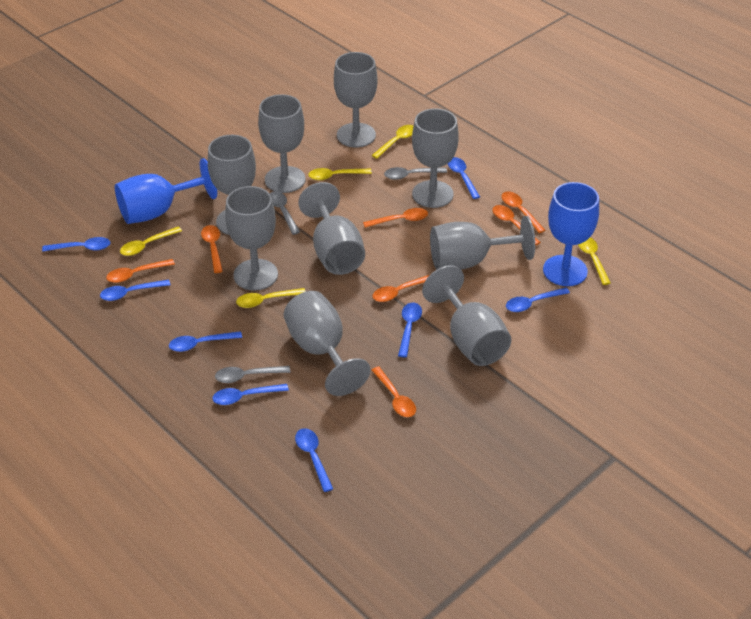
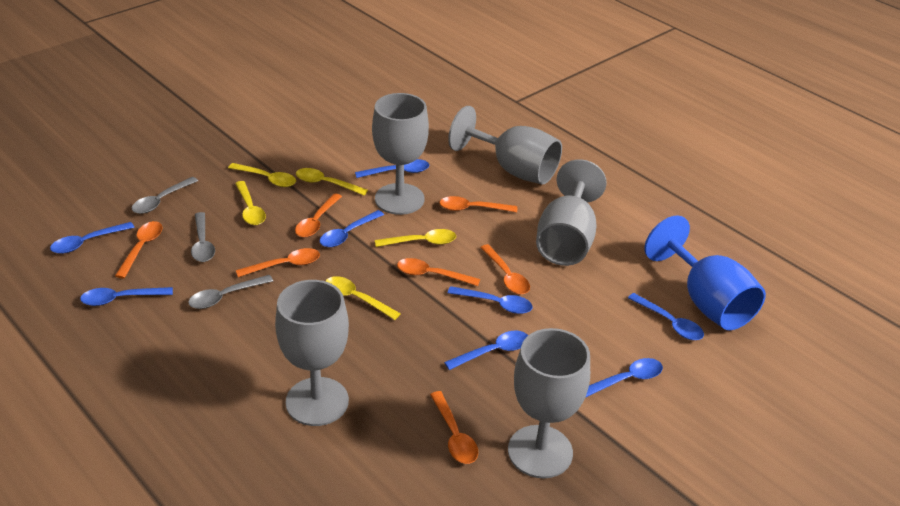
blue goblet: 2 -> 1
grey goblet: 9 -> 5

